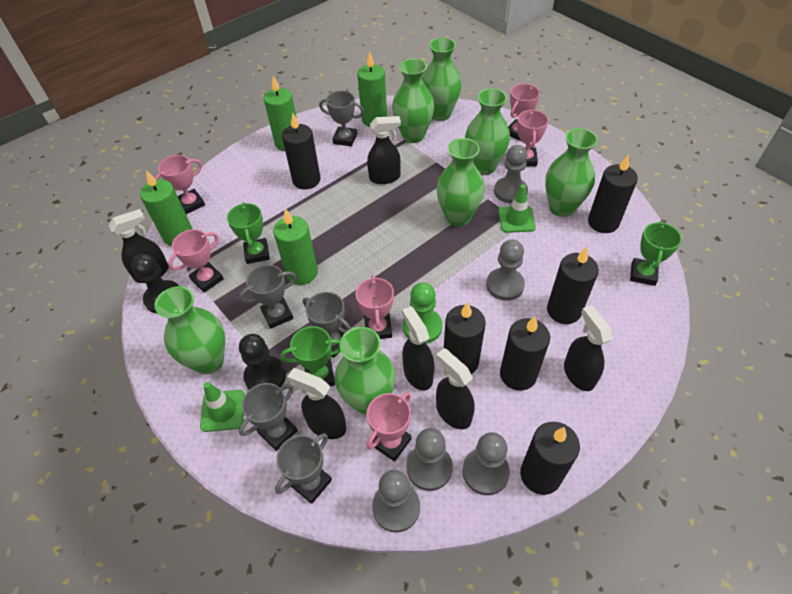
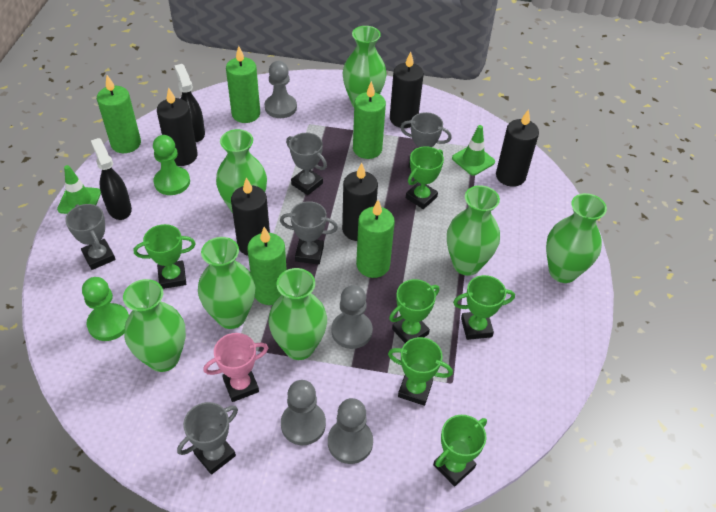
black candle: 6 -> 5
black pawn: 2 -> 0
black spray bottle: 6 -> 2
green candle: 4 -> 5
green pawn: 1 -> 2
green trophy: 3 -> 6
grey pawn: 5 -> 4
pink trophy: 6 -> 1

